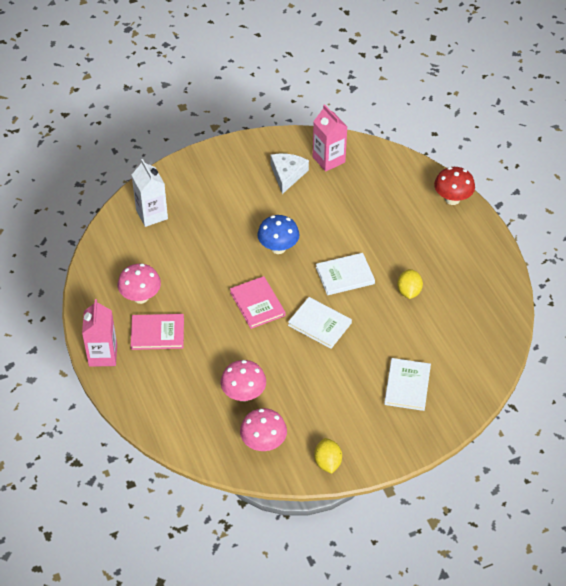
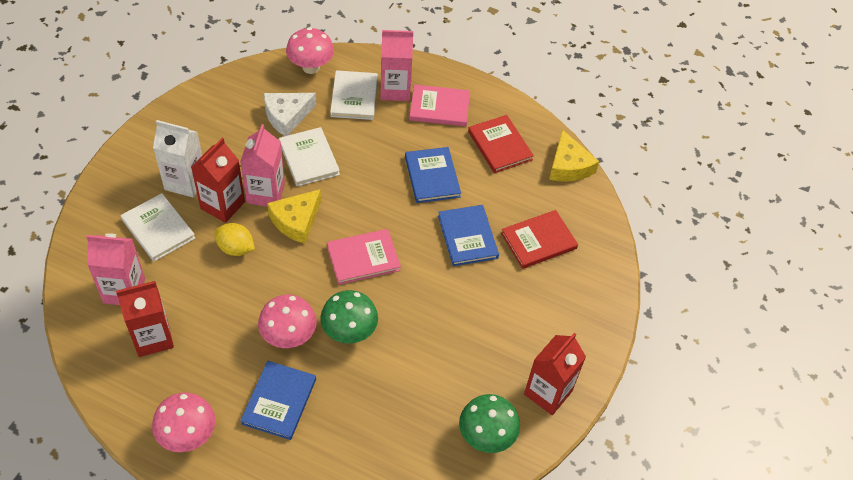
blue book: 0 -> 3
blue mushroom: 1 -> 0
green mushroom: 0 -> 2
pink carton: 2 -> 3
red book: 0 -> 2
red carton: 0 -> 3
red mushroom: 1 -> 0
yellow cheese: 0 -> 2
yellow lemon: 2 -> 1

